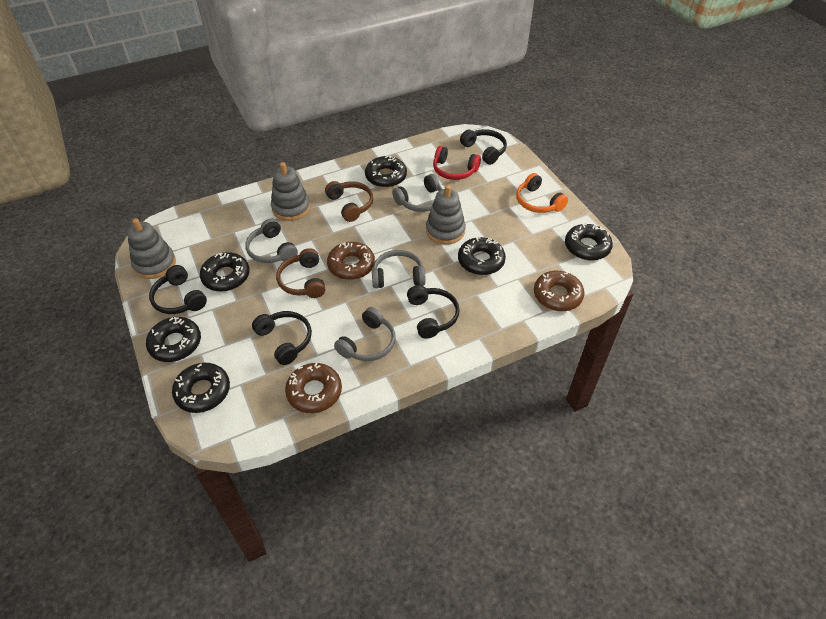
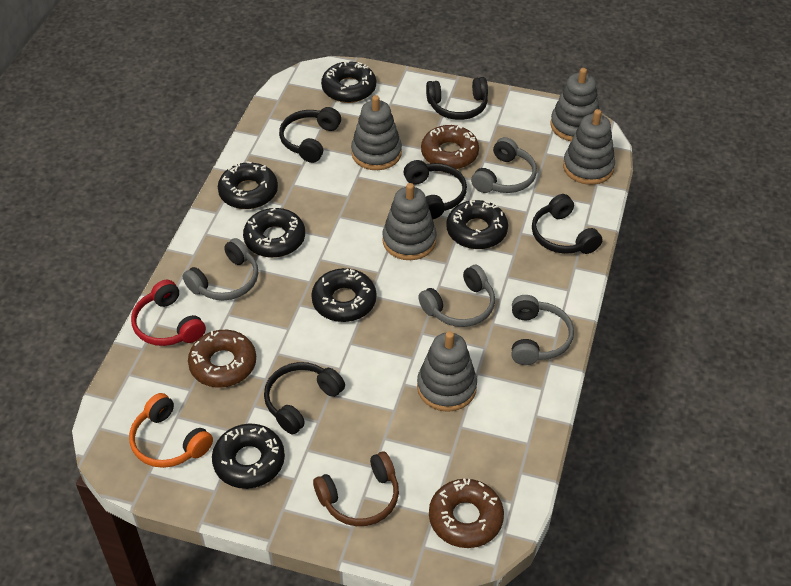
black headphones: 4 -> 5
brown headphones: 2 -> 1
grey stacking toy: 3 -> 5

